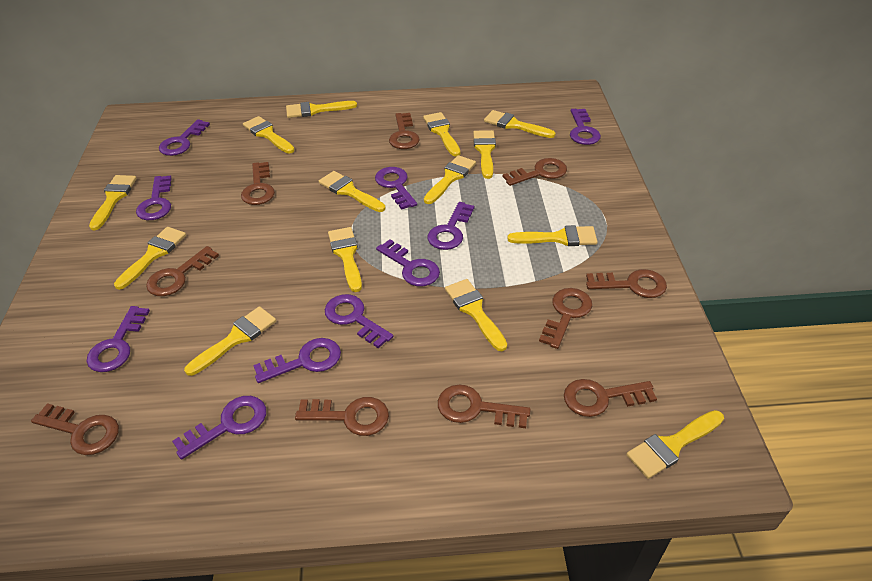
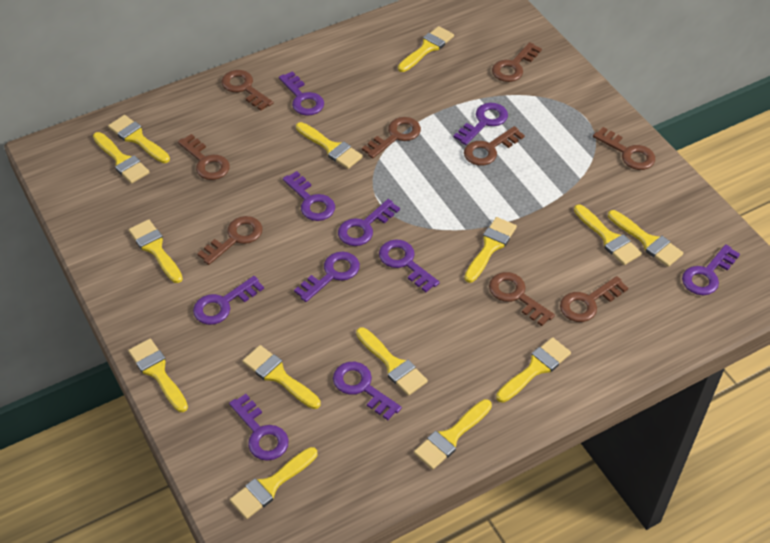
brown key: 10 -> 9

